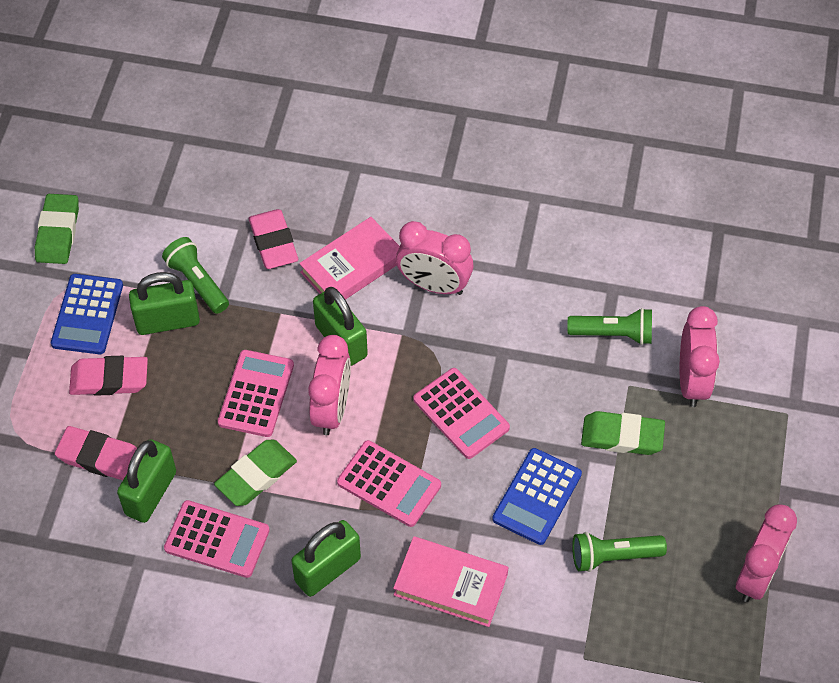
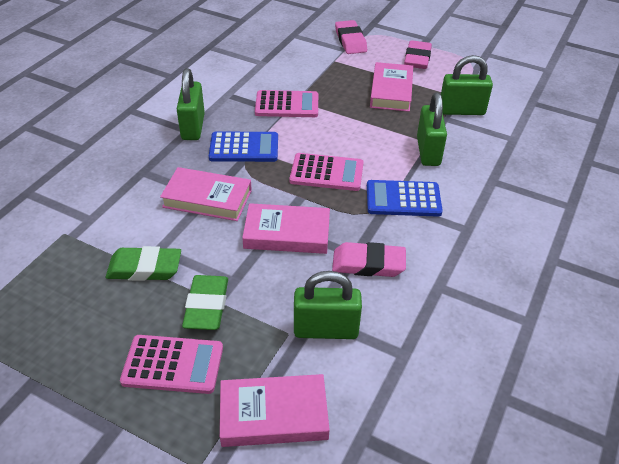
green eraser: 3 -> 2
green flashlight: 3 -> 0
pink book: 2 -> 4
pink calculator: 4 -> 3
pink clock: 4 -> 0

